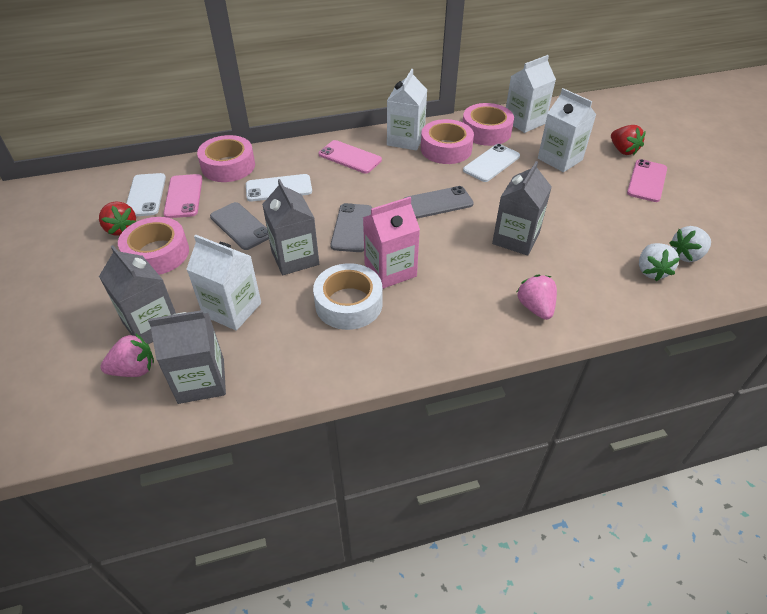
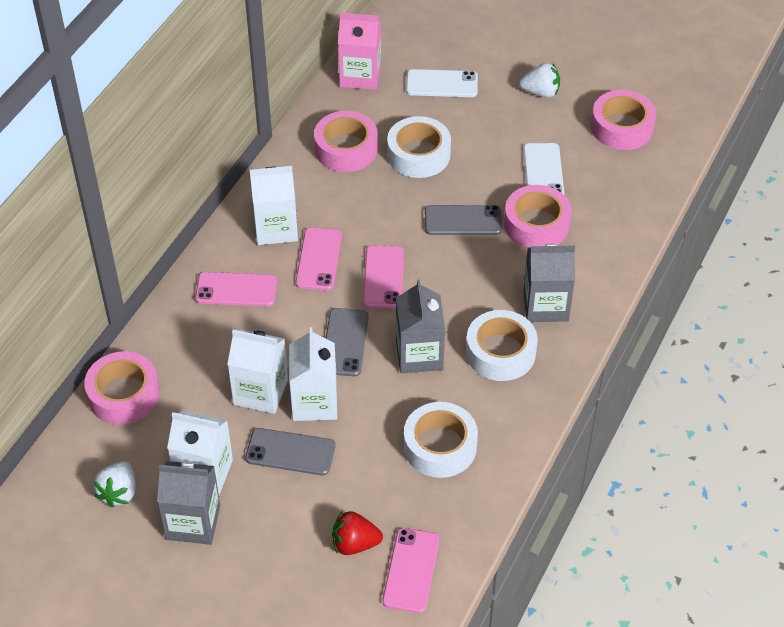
grey carton: 4 -> 3
pink phone: 3 -> 4
pink strawberry: 2 -> 0
red strawberry: 2 -> 1
white phone: 3 -> 2
white tape: 1 -> 3

